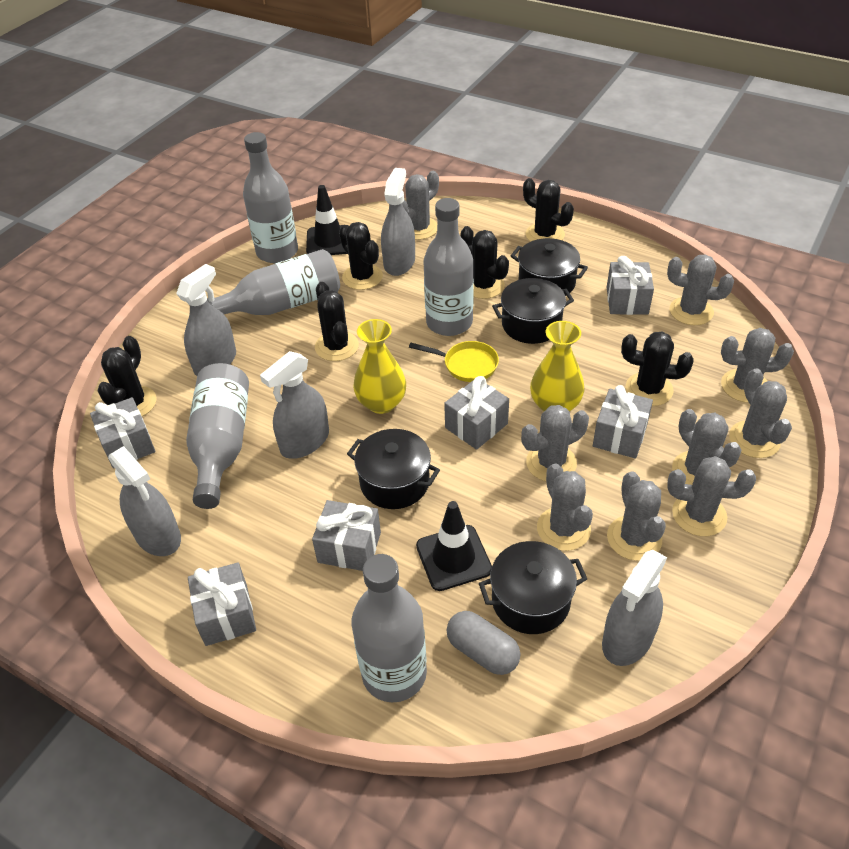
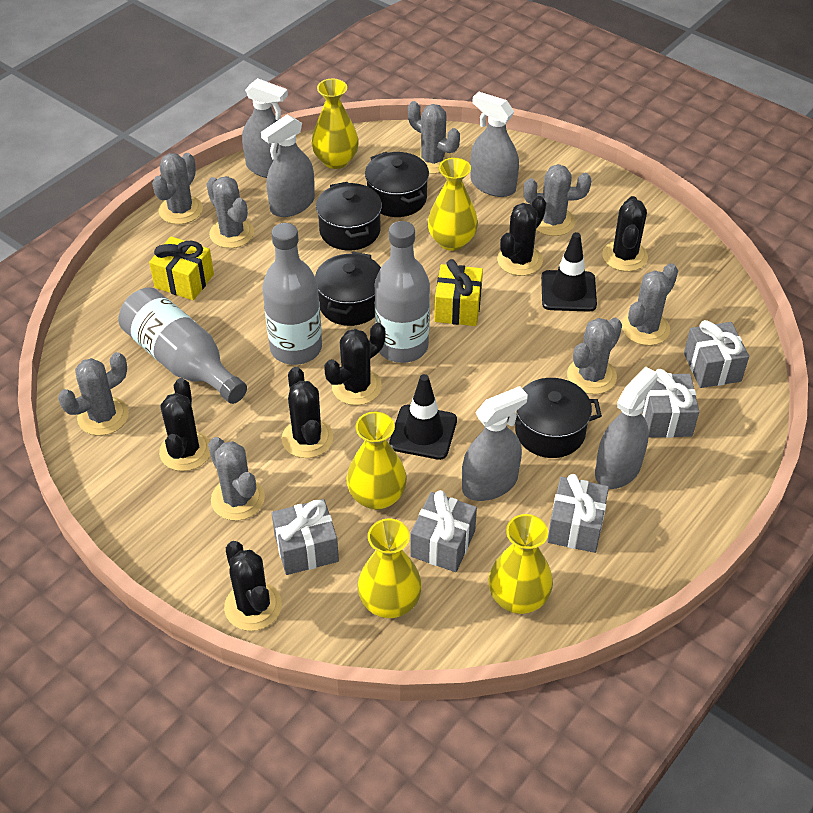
grey bottle: 5 -> 3
grey cactus: 9 -> 8
grey capsule: 1 -> 0
grey gift: 6 -> 5
yellow gift: 0 -> 2
yellow pan: 1 -> 0
yellow vase: 2 -> 5

